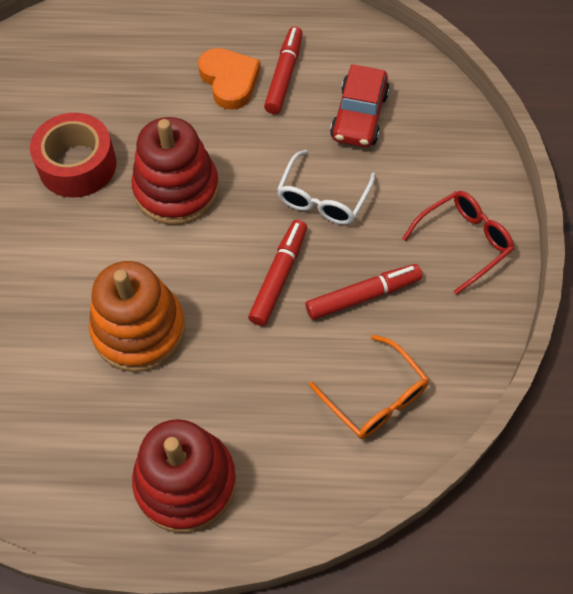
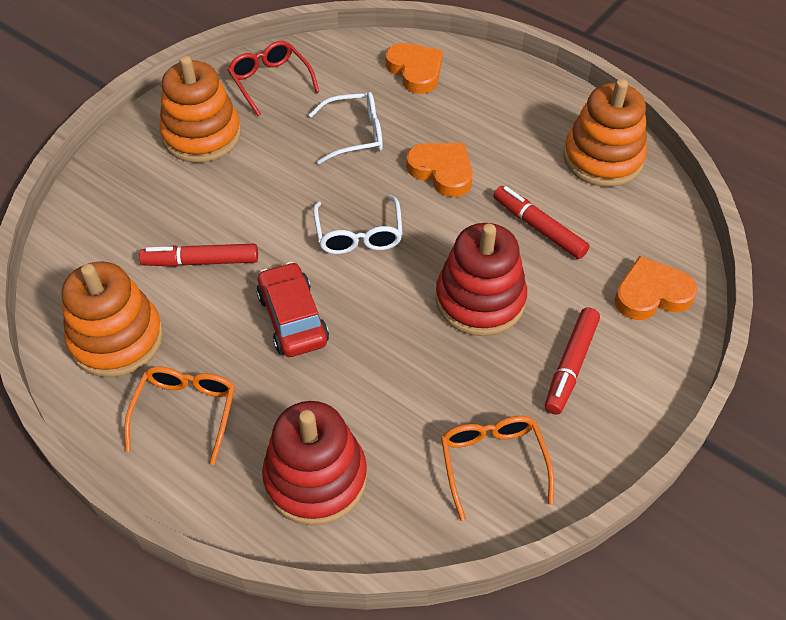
orange glasses: 1 -> 2
orange heart: 1 -> 3
orange stacking toy: 1 -> 3
red tape: 1 -> 0
white glasses: 1 -> 2

